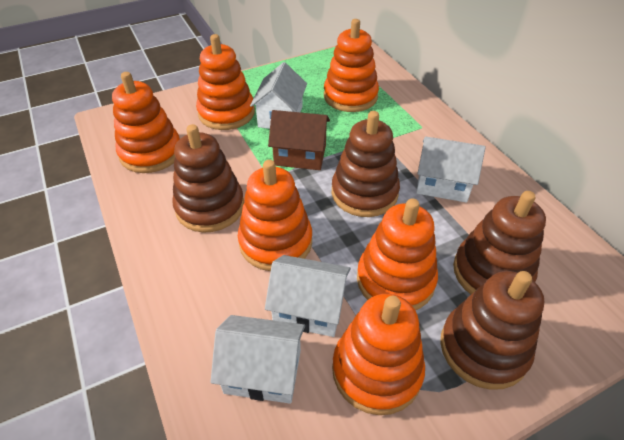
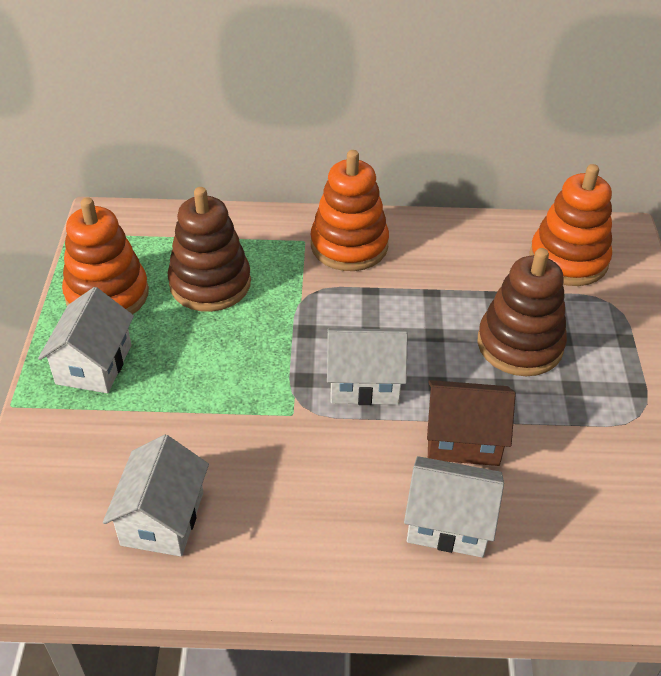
brown stacking toy: 4 -> 2
orange stacking toy: 6 -> 3

